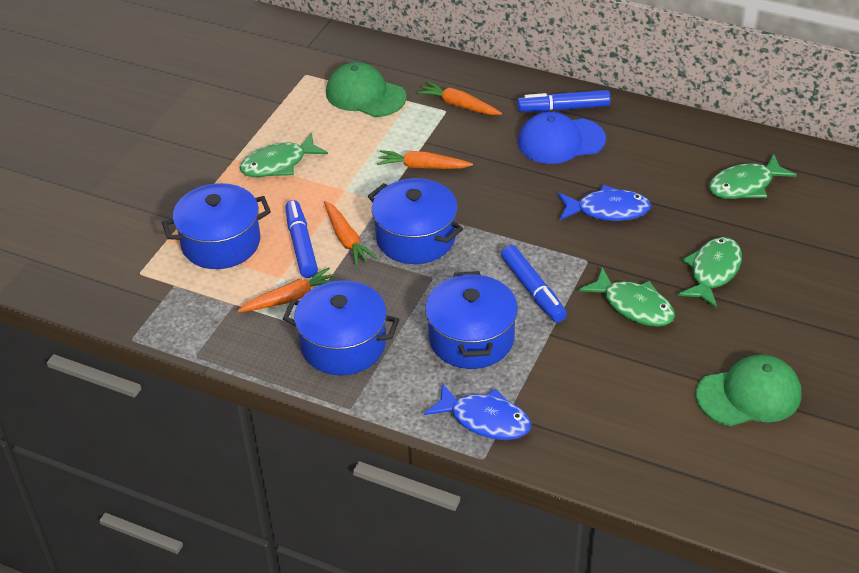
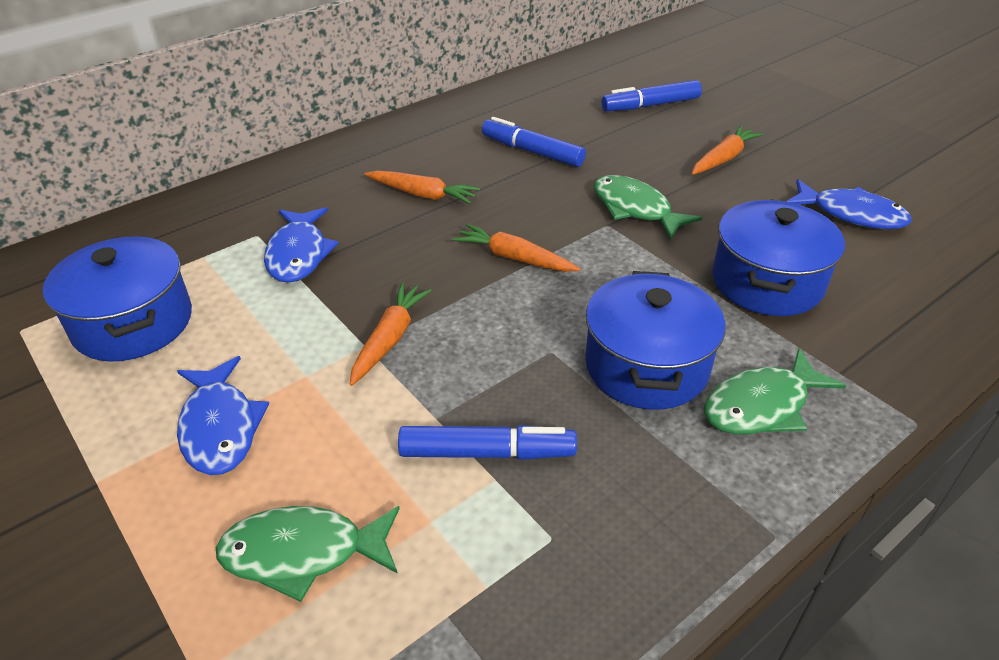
blue cap: 1 -> 0
blue fish: 2 -> 3
blue pot: 4 -> 3
green cap: 2 -> 0
green fish: 4 -> 3

